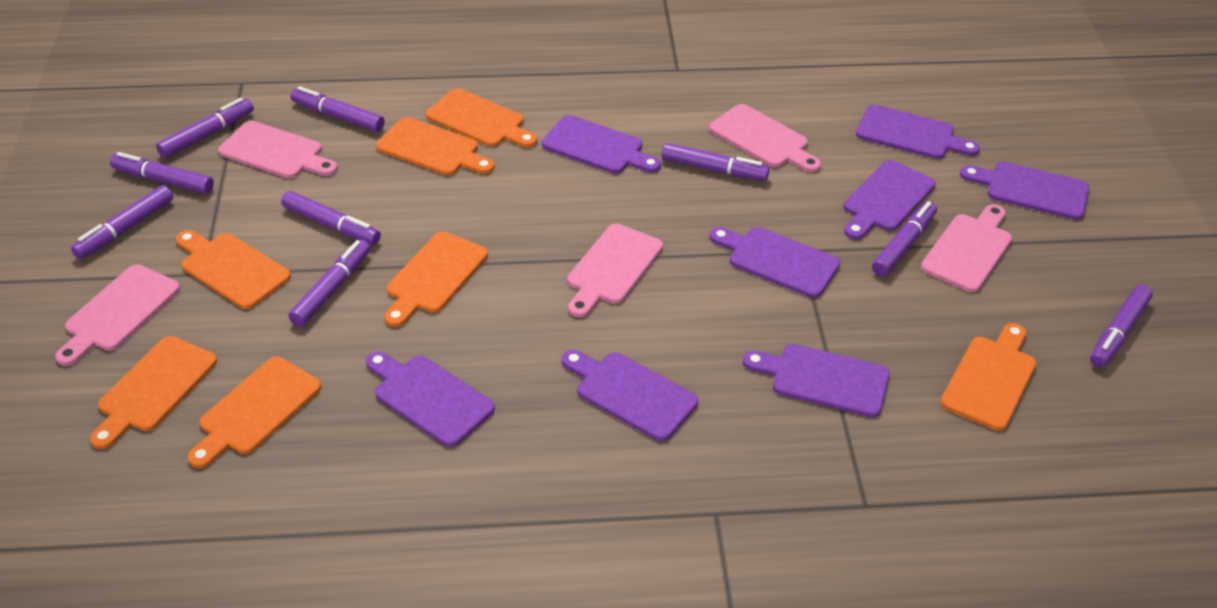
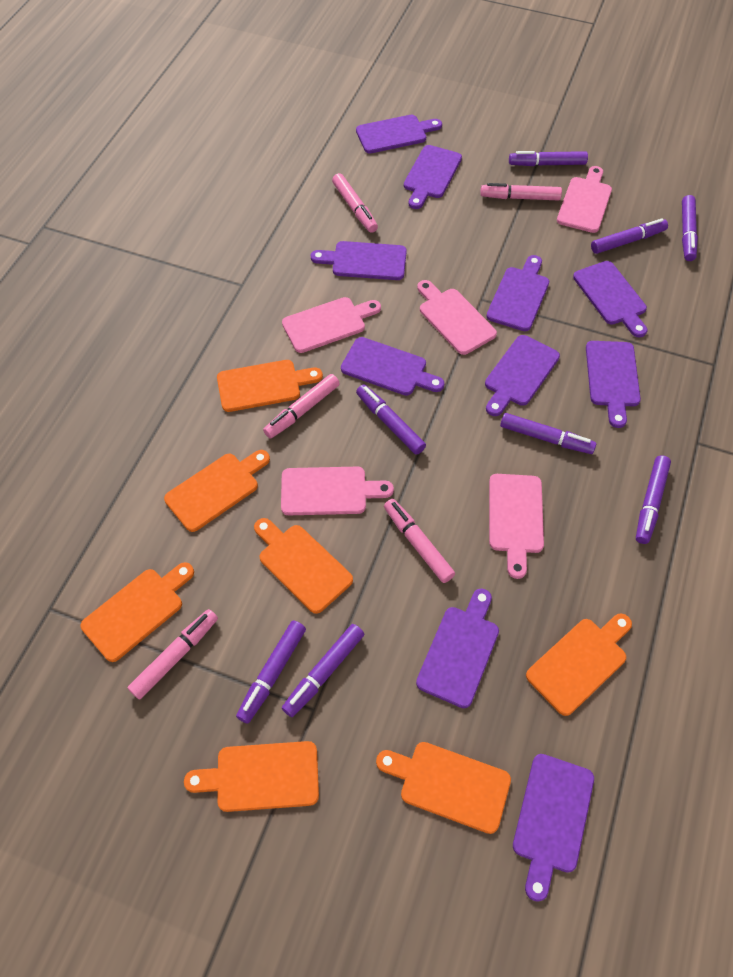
pink marker: 0 -> 5
purple cutting board: 8 -> 10
purple marker: 9 -> 8

